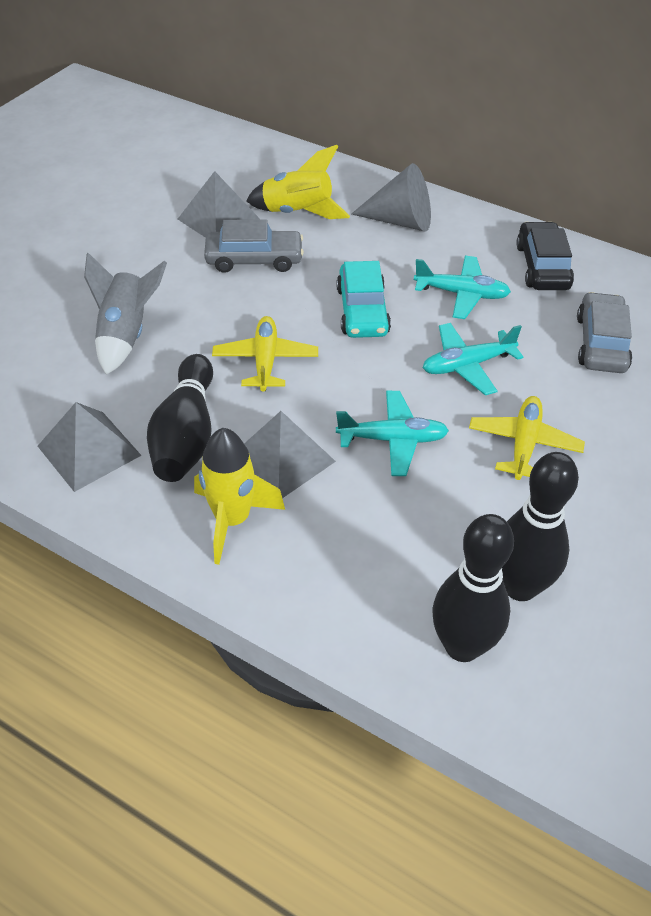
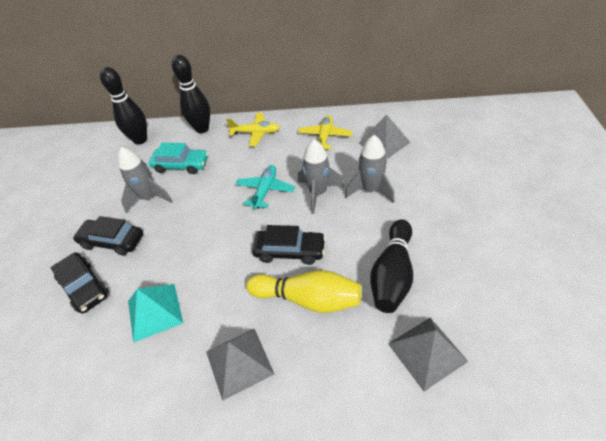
black car: 1 -> 3
grey car: 2 -> 0
grey cone: 1 -> 0
grey rocket: 1 -> 3
turquoise plane: 3 -> 1
turquoise pyramid: 0 -> 1
yellow bowling pin: 0 -> 1
yellow rocket: 2 -> 0

